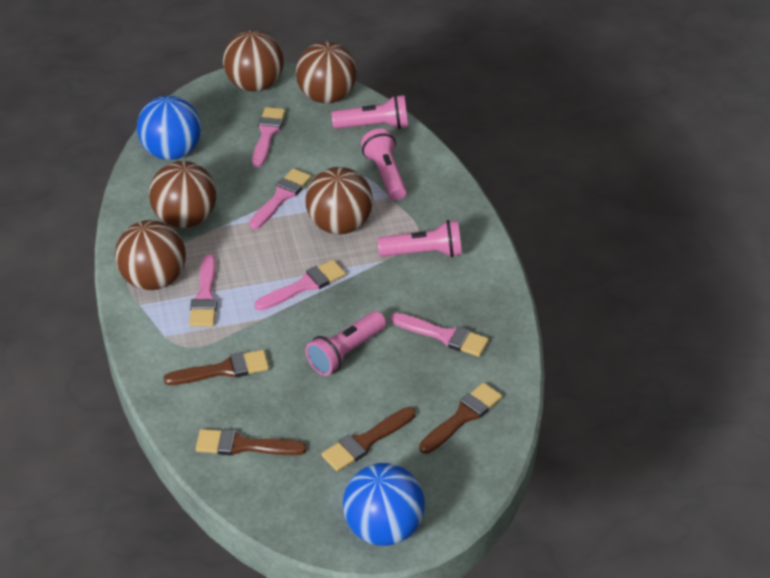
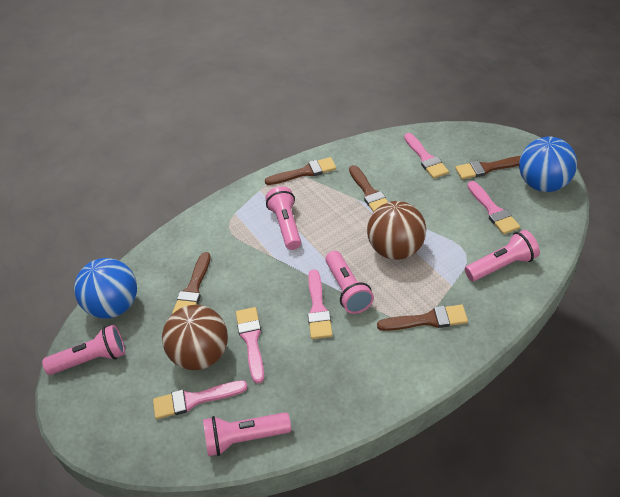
brown ball: 5 -> 2
brown brush: 4 -> 5
pink flashlight: 4 -> 5

